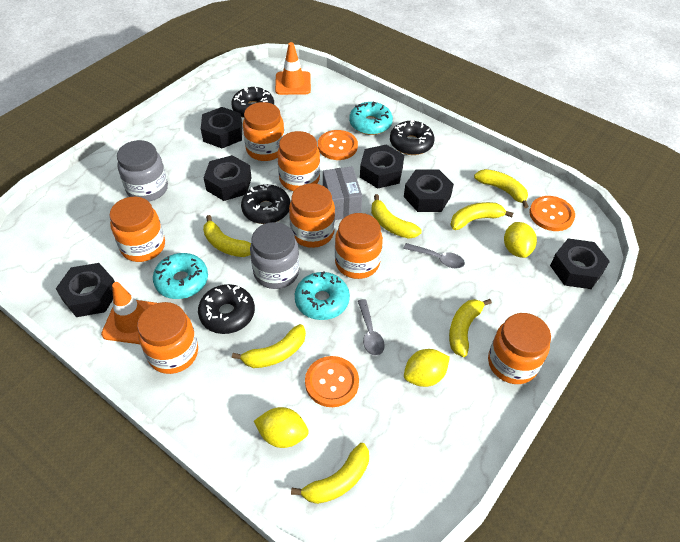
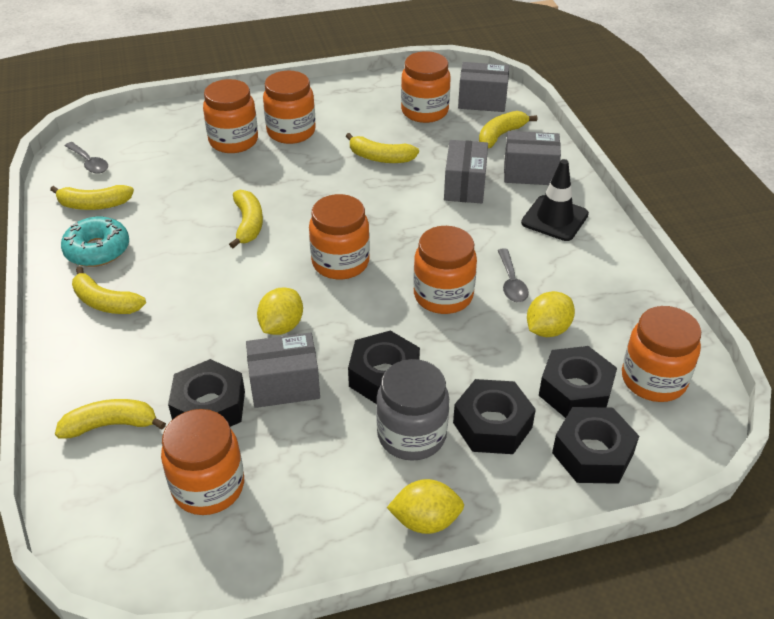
black donut: 4 -> 0
black nut: 6 -> 5
black traffic cone: 0 -> 1
grey box: 1 -> 4
grey jar: 2 -> 1
orange button: 3 -> 0
orange traffic cone: 2 -> 0
turquoise donut: 3 -> 1
yellow banana: 7 -> 6

